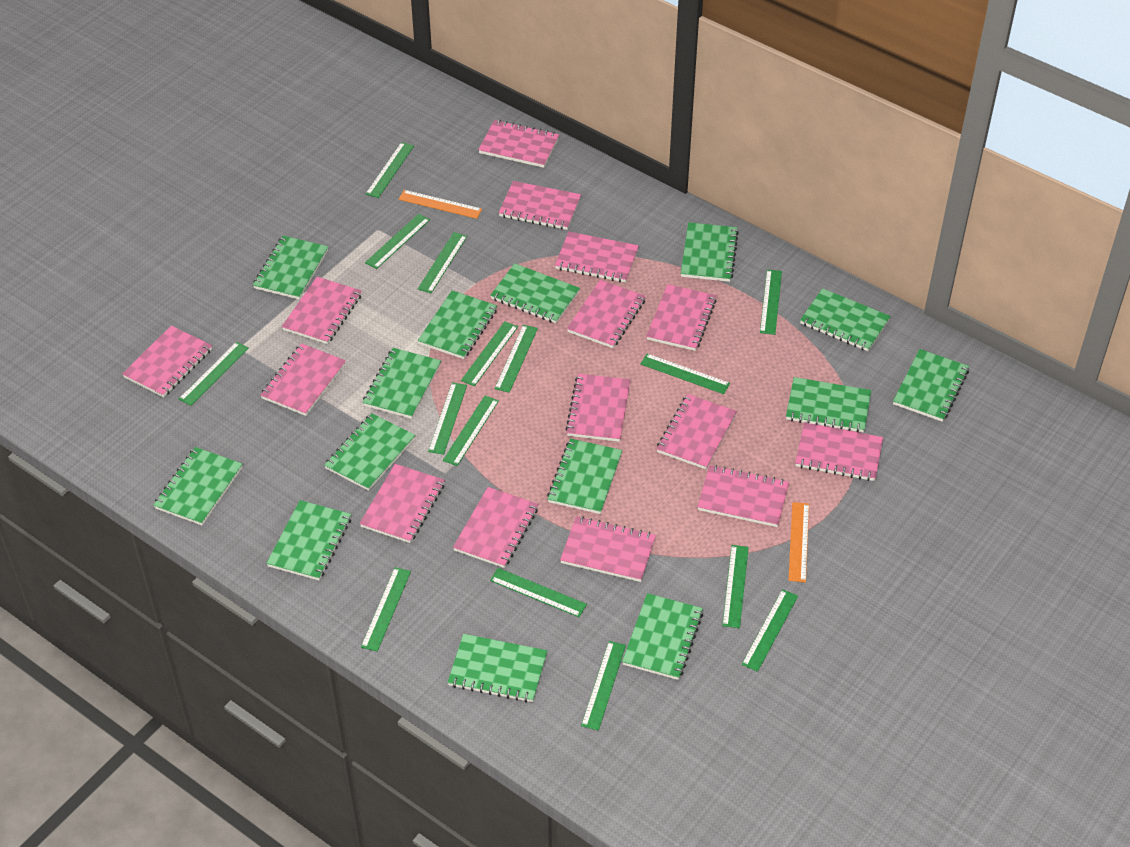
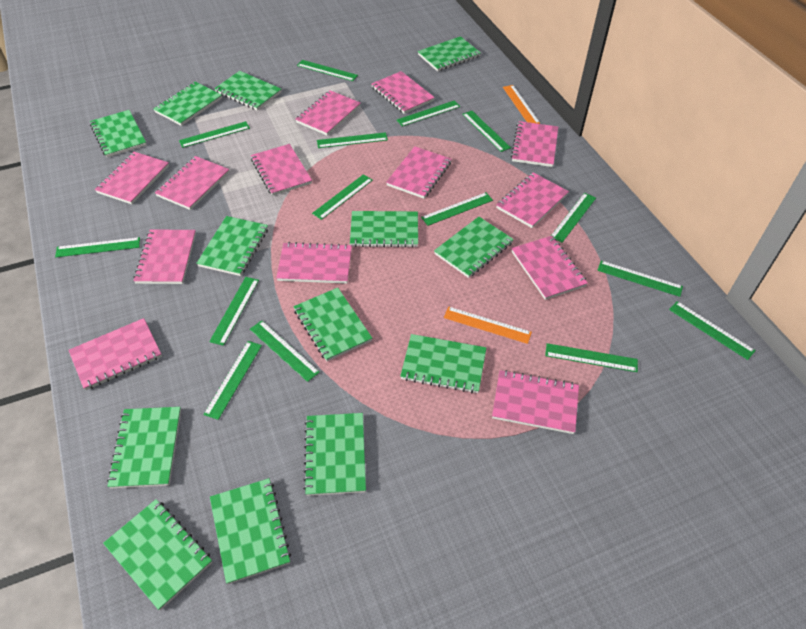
green notebook: 14 -> 13
pink notebook: 15 -> 13

